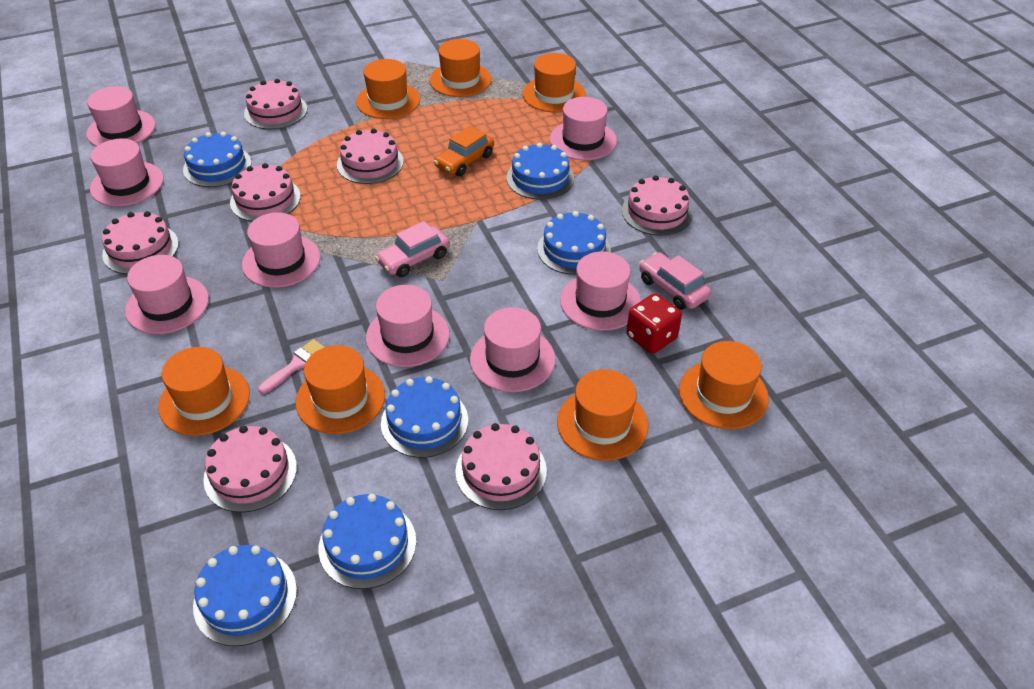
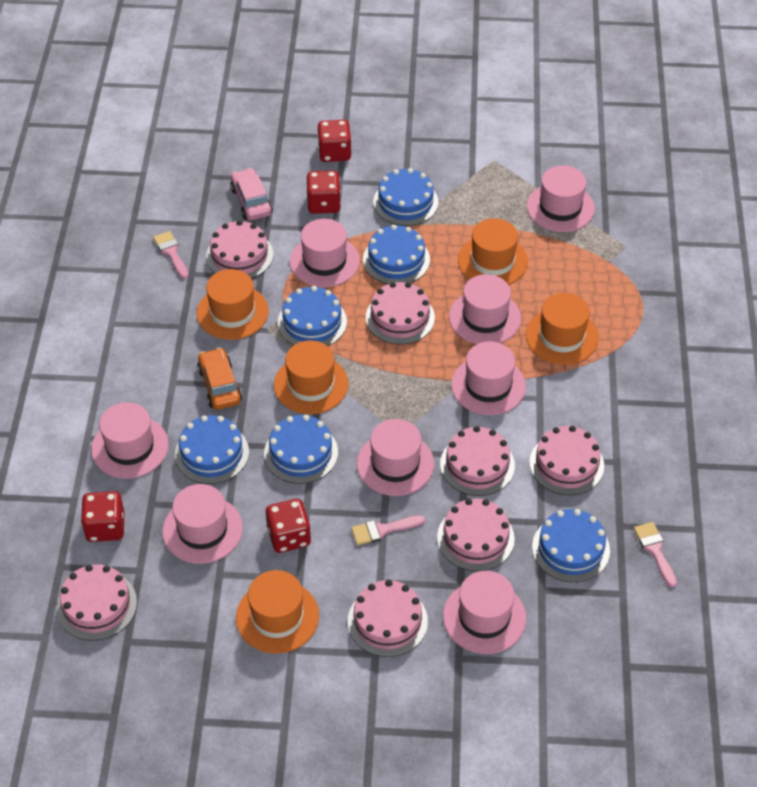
orange hat: 7 -> 5
pink brush: 1 -> 3
pink car: 2 -> 1
red dice: 1 -> 4

